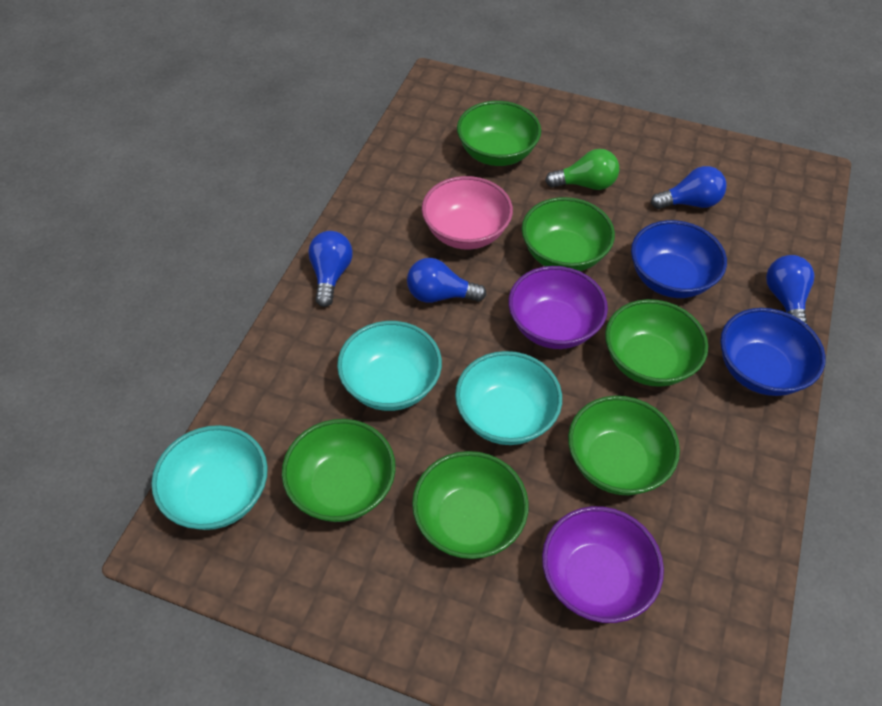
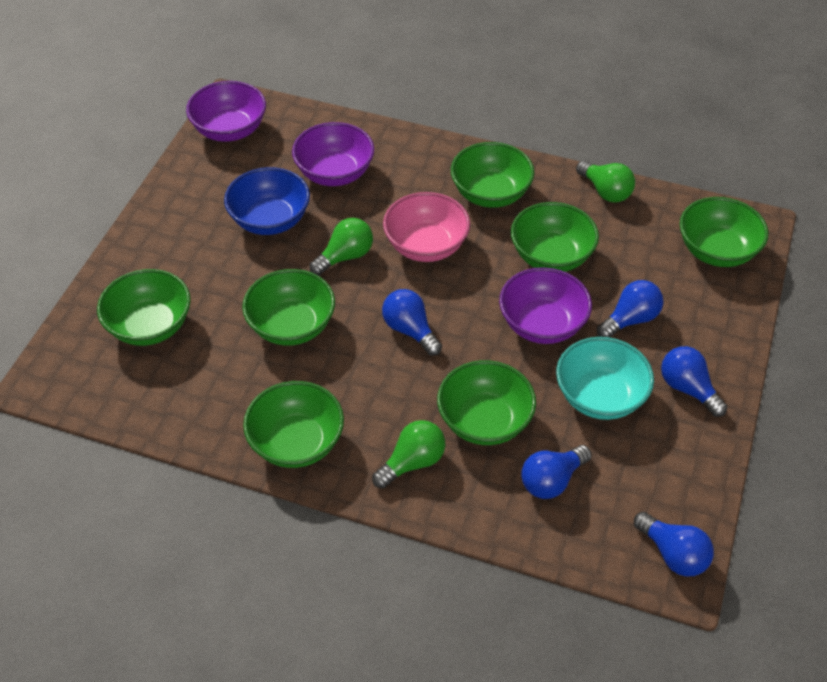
blue bowl: 2 -> 1
blue light bulb: 4 -> 5
green bowl: 6 -> 7
green light bulb: 1 -> 3
purple bowl: 2 -> 3
turquoise bowl: 3 -> 1

